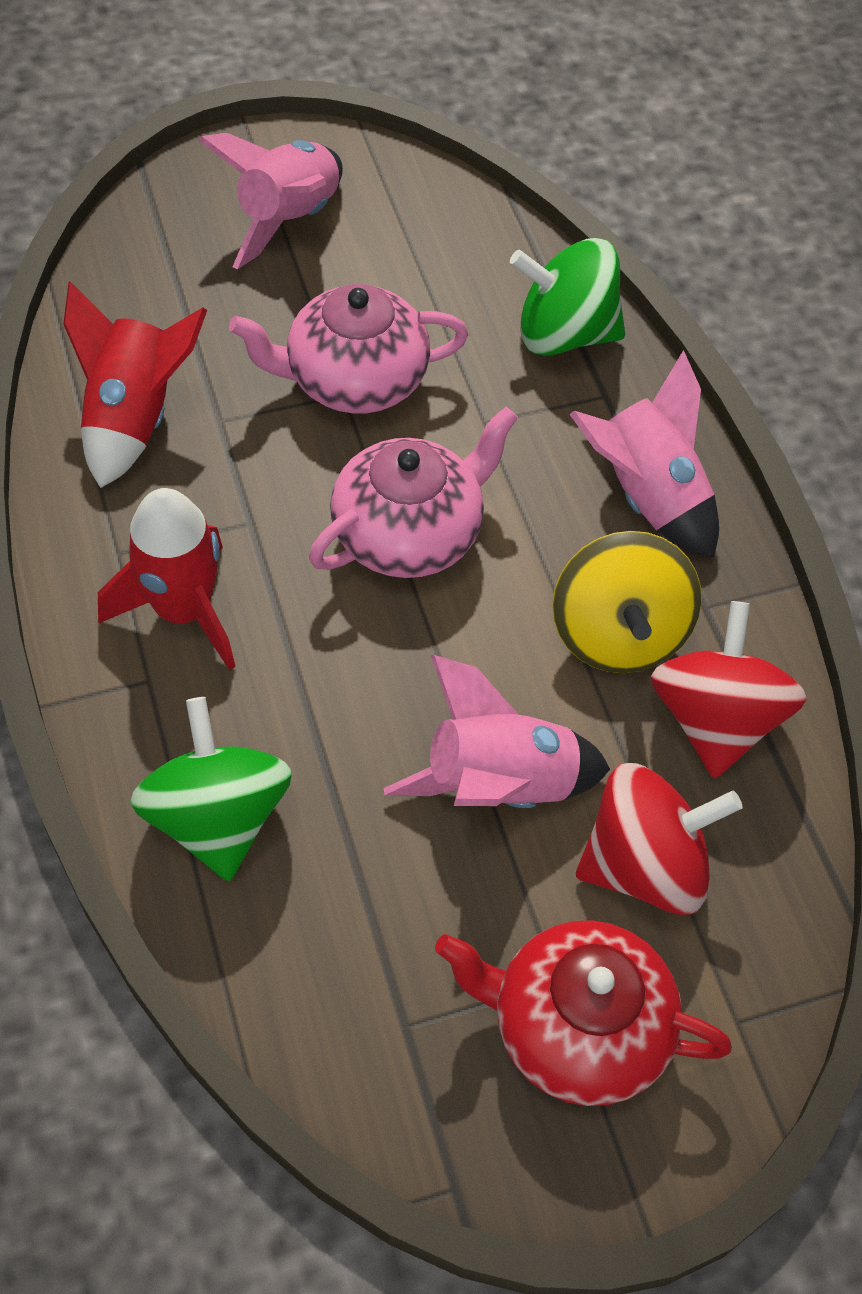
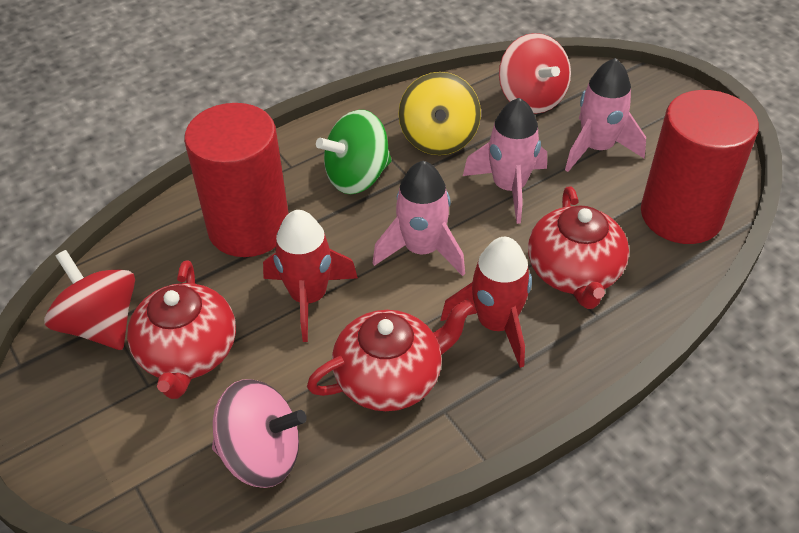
green spinning top: 2 -> 1
pink spinning top: 0 -> 1
pink teapot: 2 -> 0
red cylinder: 0 -> 2
red teapot: 1 -> 3

